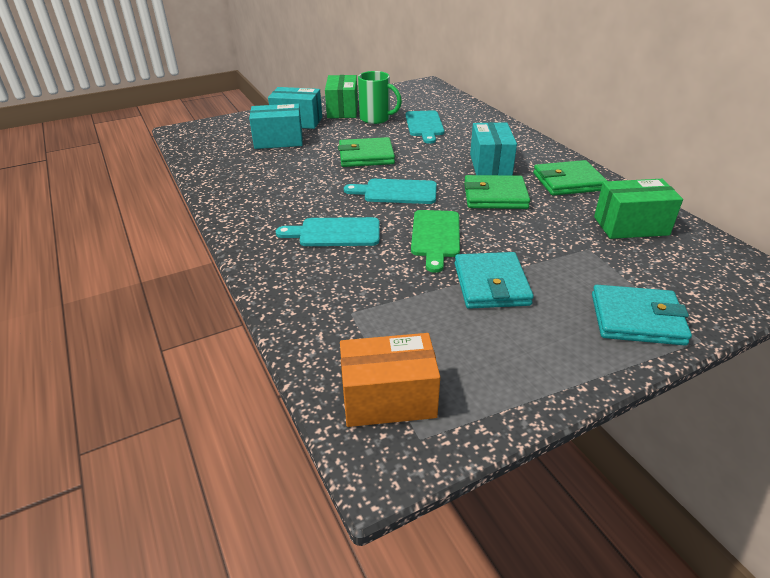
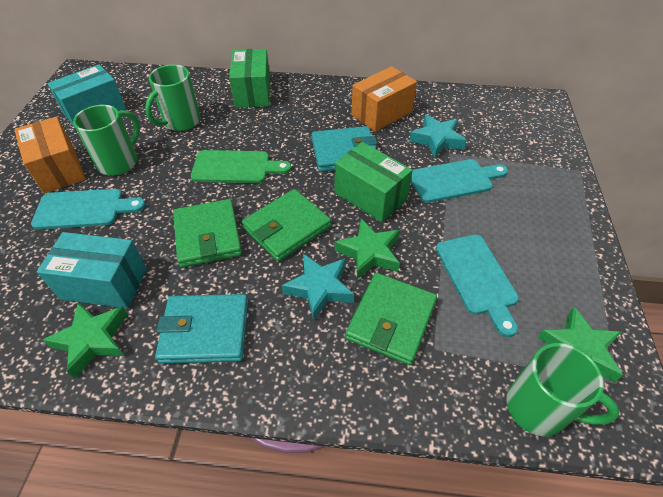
green mug: 1 -> 3
green star: 0 -> 3
orange box: 1 -> 2
turquoise box: 3 -> 2
turquoise star: 0 -> 2

